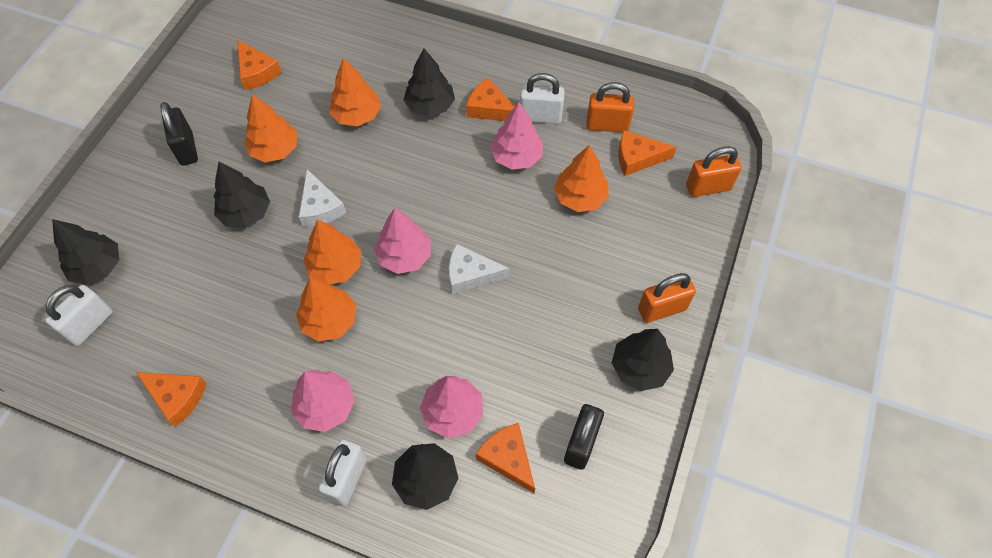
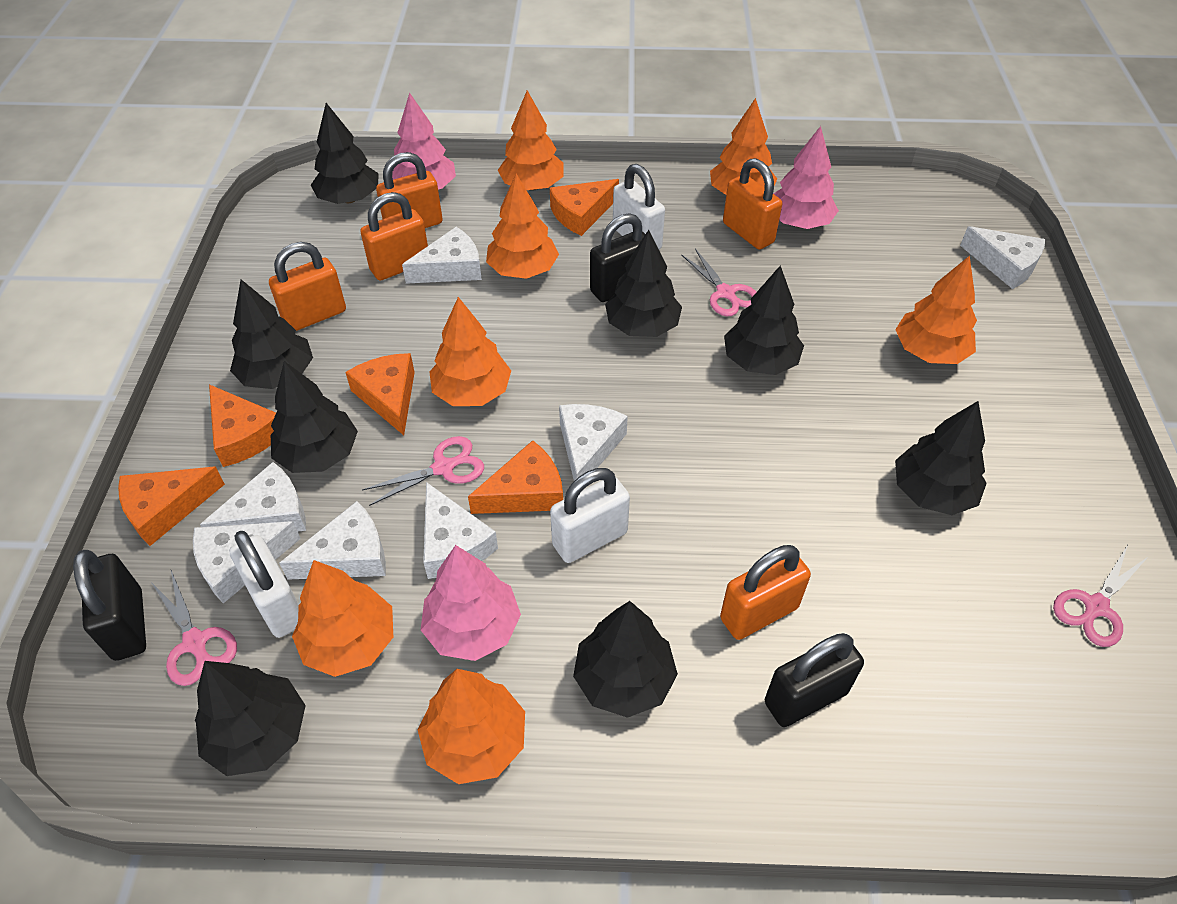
black padlock: 2 -> 3
black tree: 5 -> 8
orange padlock: 3 -> 5
orange tree: 5 -> 7
pink scissors: 0 -> 4
pink tree: 4 -> 3
white cheese: 2 -> 7

